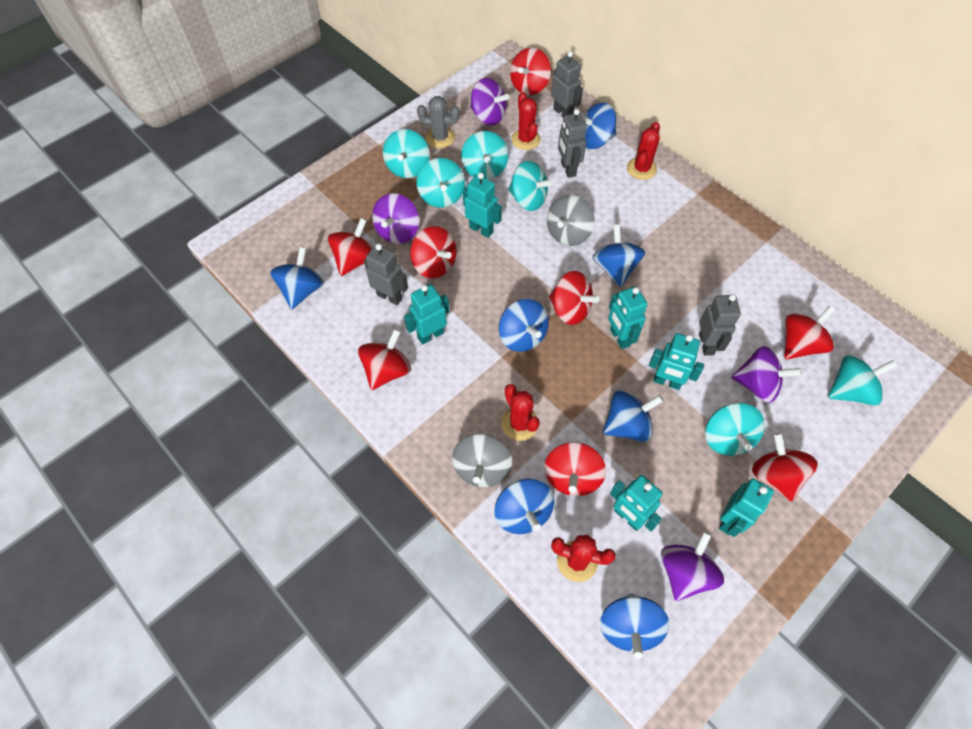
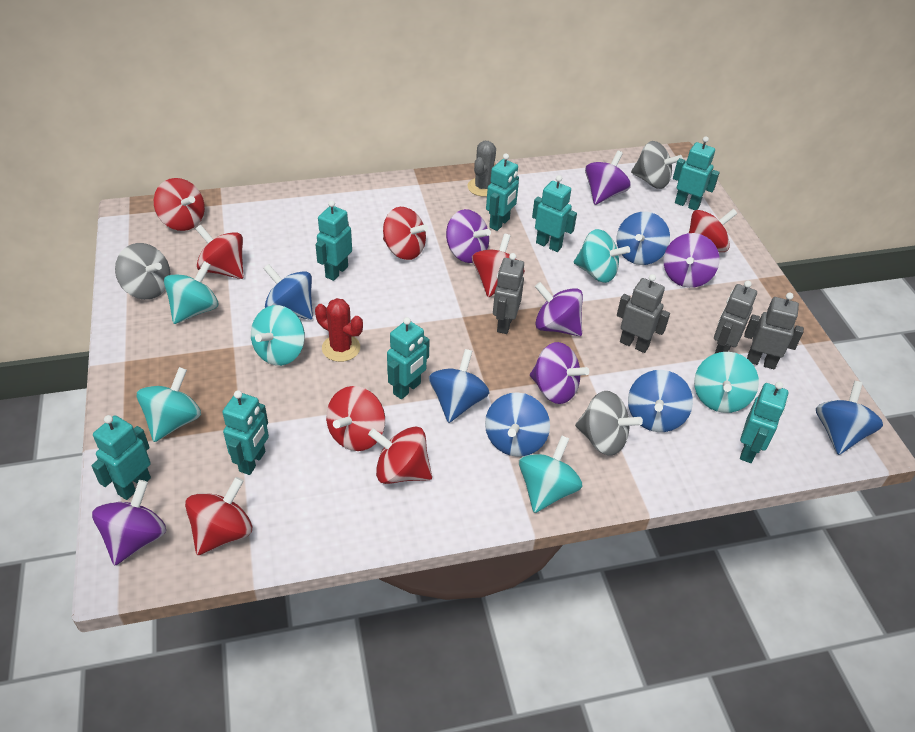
blue spinning top: 7 -> 6
grey spinning top: 2 -> 3
purple spinning top: 4 -> 6
red cactus: 4 -> 1
turquoise robot: 6 -> 8

